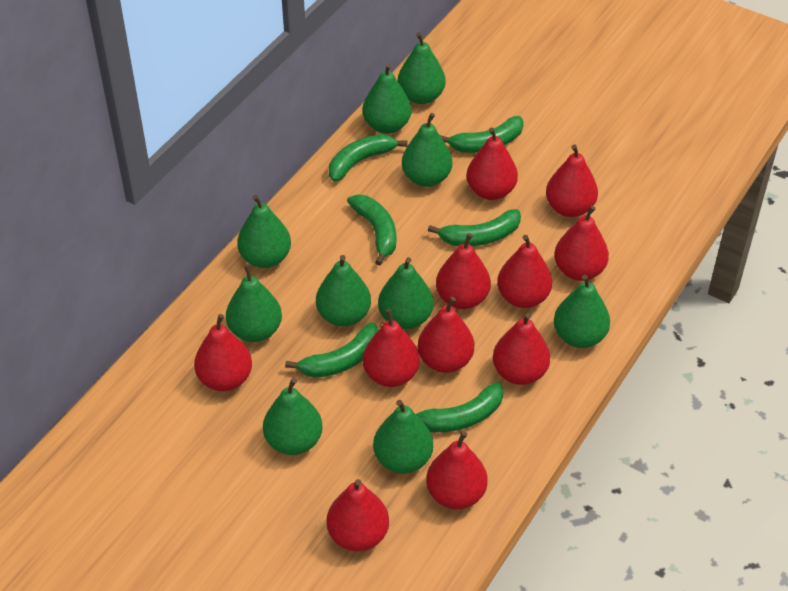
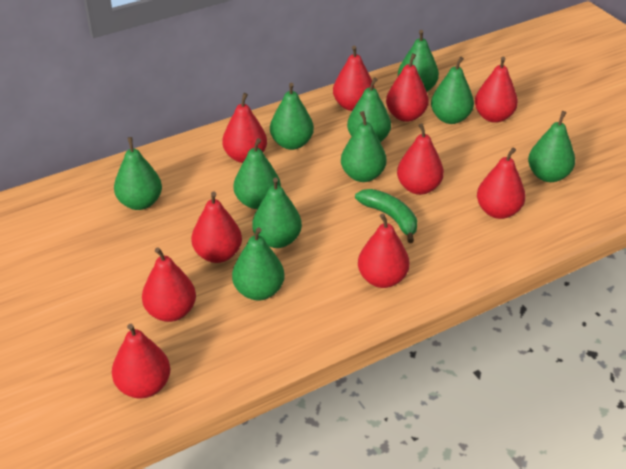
green banana: 6 -> 1
red pear: 11 -> 10

